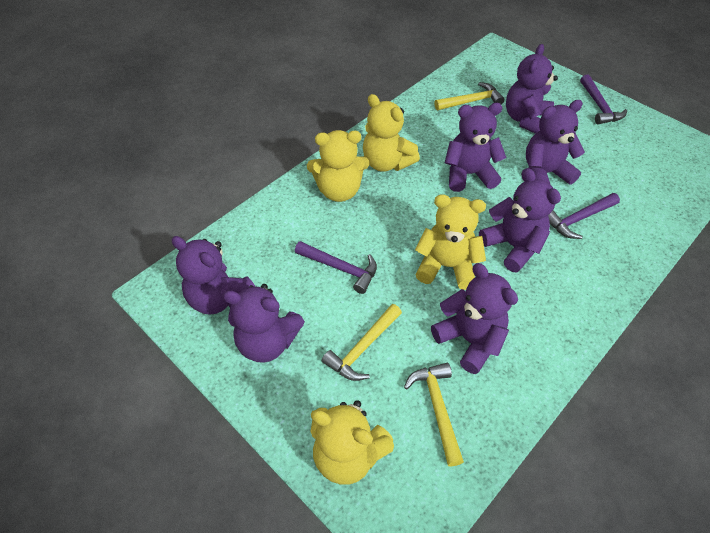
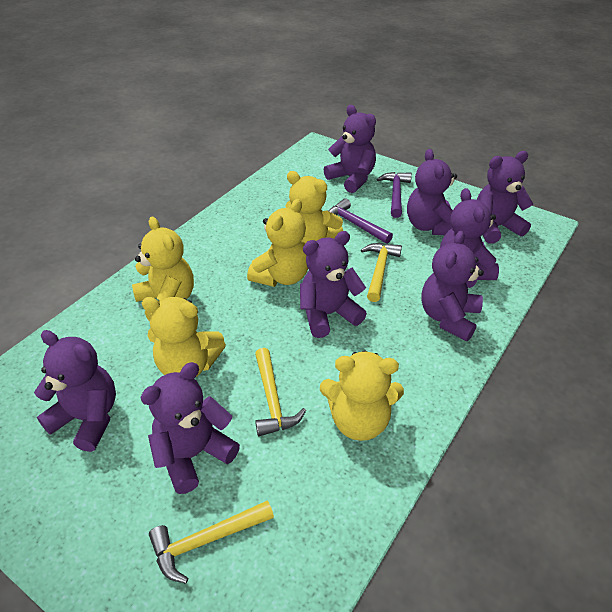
purple hammer: 3 -> 2
purple teddy bear: 7 -> 8
yellow teddy bear: 4 -> 5

